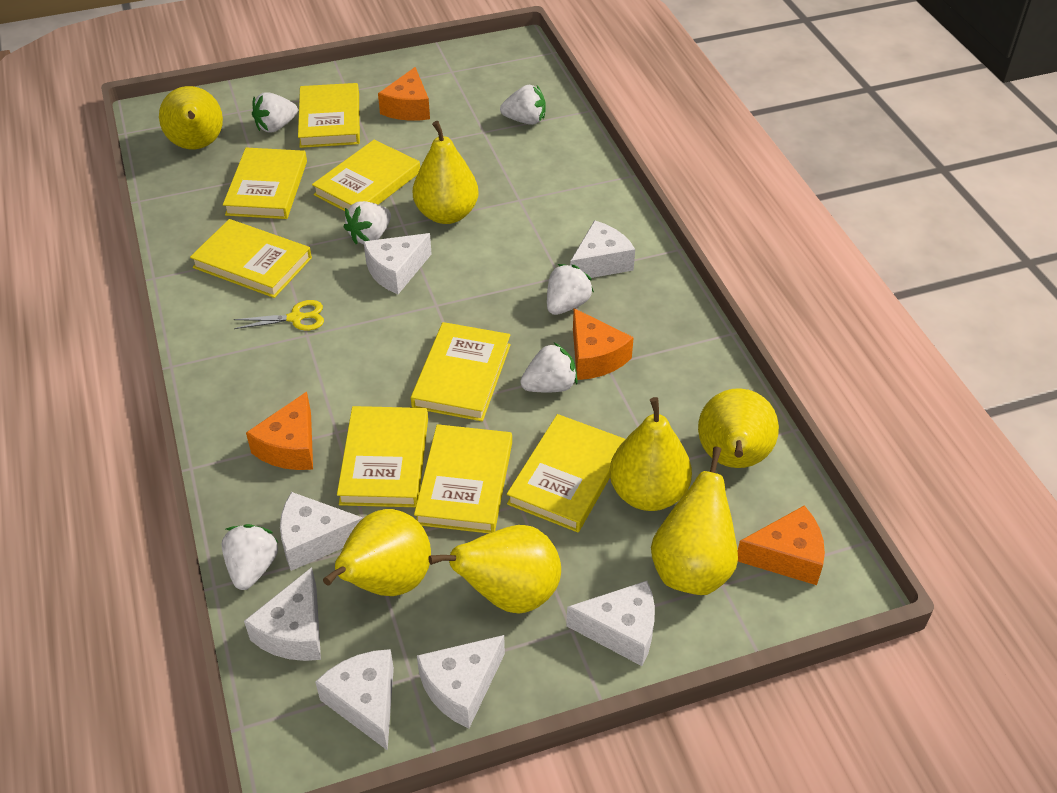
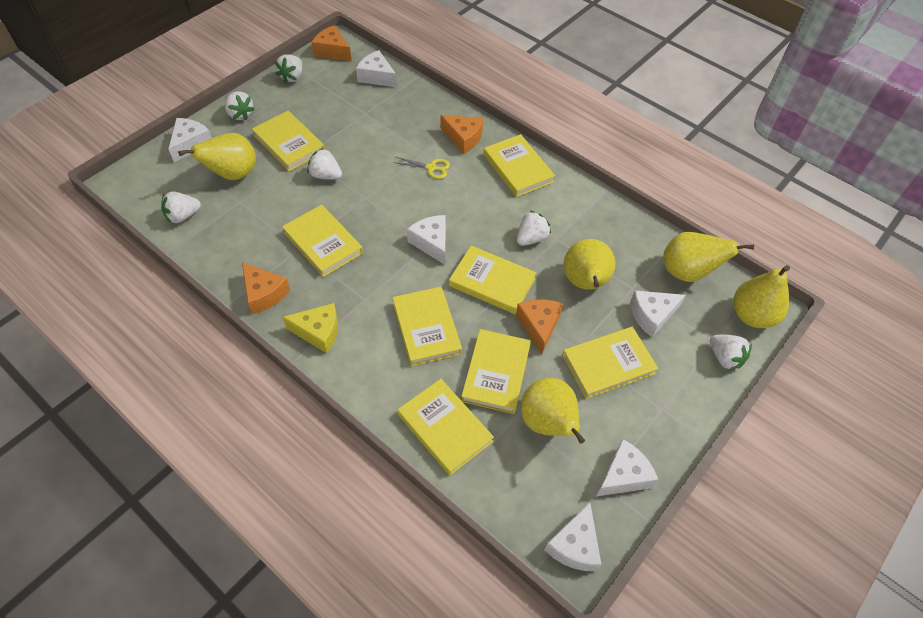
white cheese: 7 -> 6
yellow cheese: 0 -> 1
yellow pear: 7 -> 5

